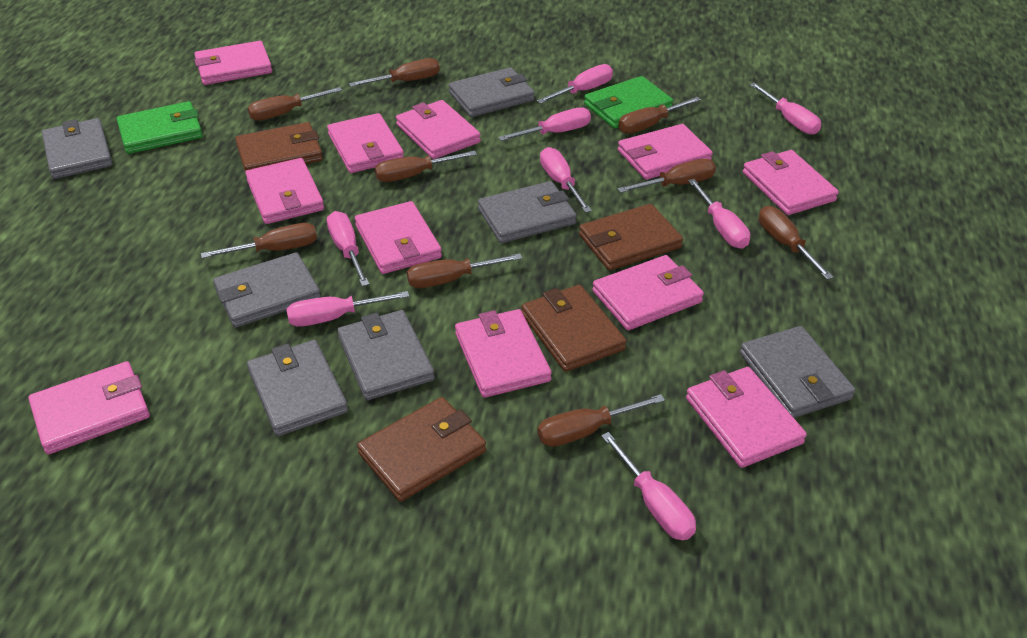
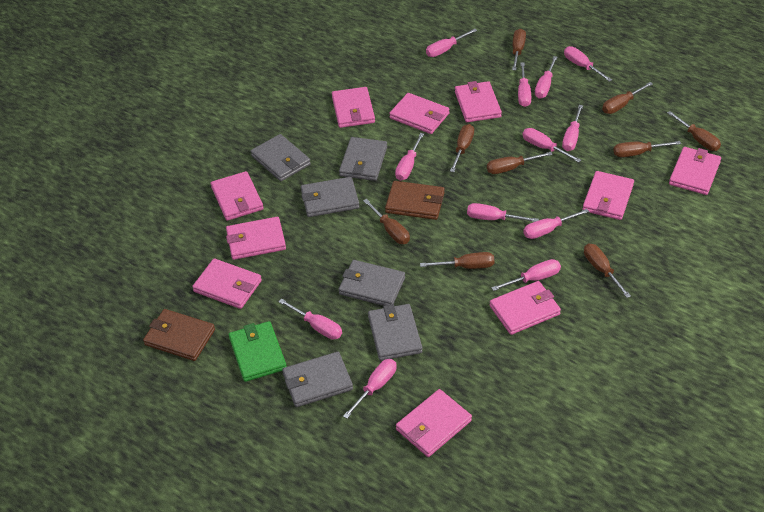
brown wallet: 4 -> 2
green wallet: 2 -> 1
grey wallet: 7 -> 6
pink screwdriver: 8 -> 12
pink wallet: 11 -> 10

